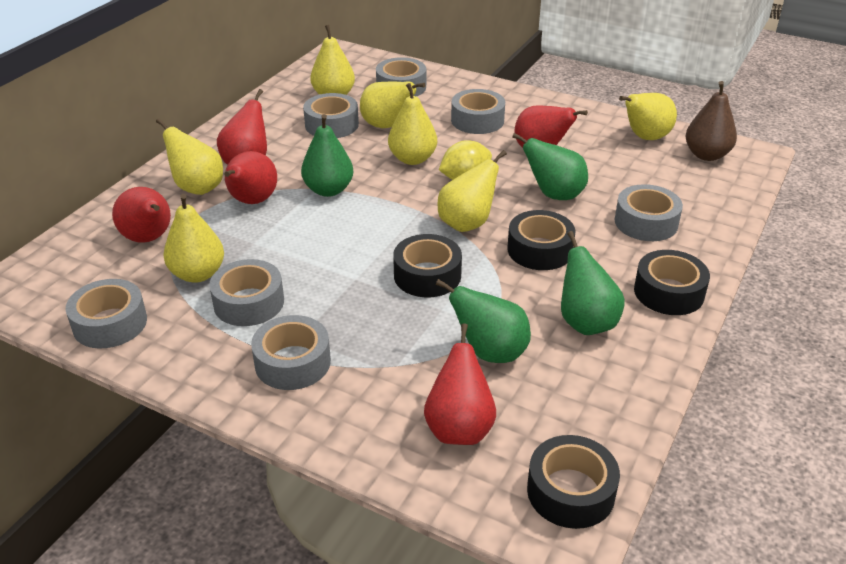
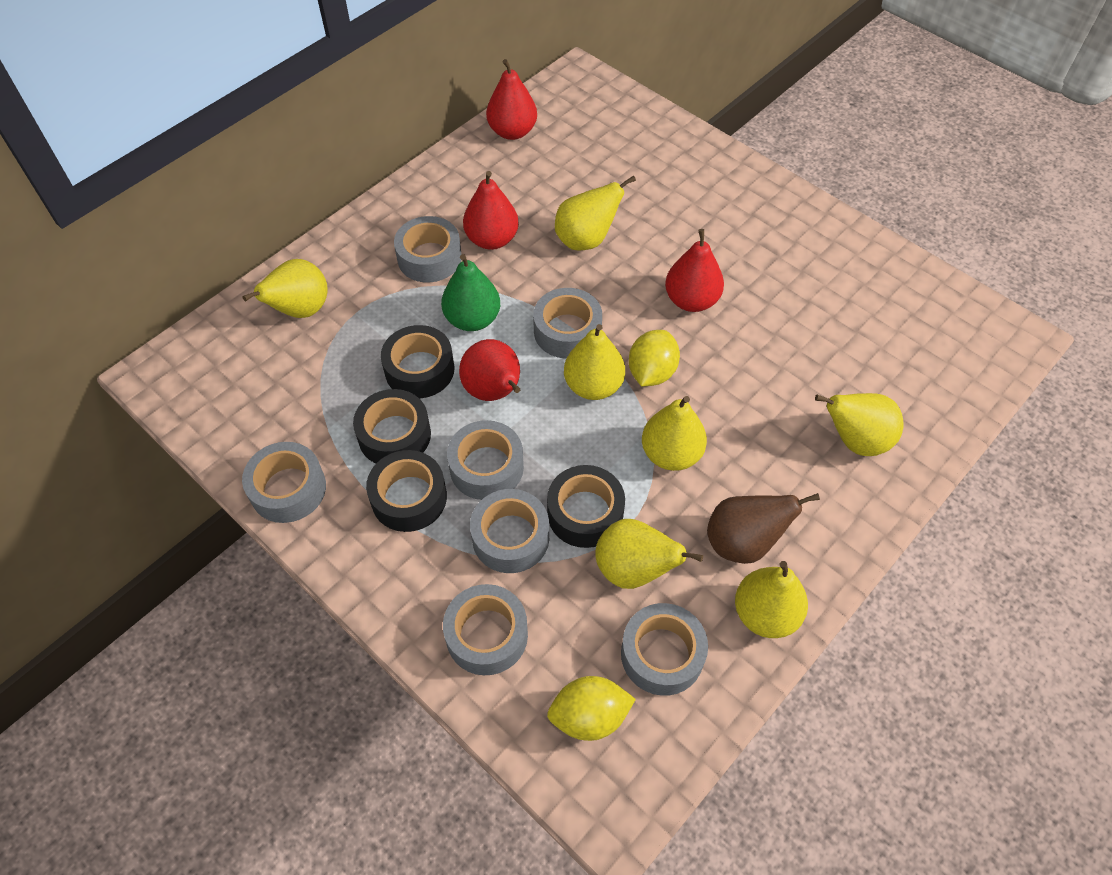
green pear: 4 -> 1
red pear: 5 -> 4
yellow lemon: 1 -> 2

